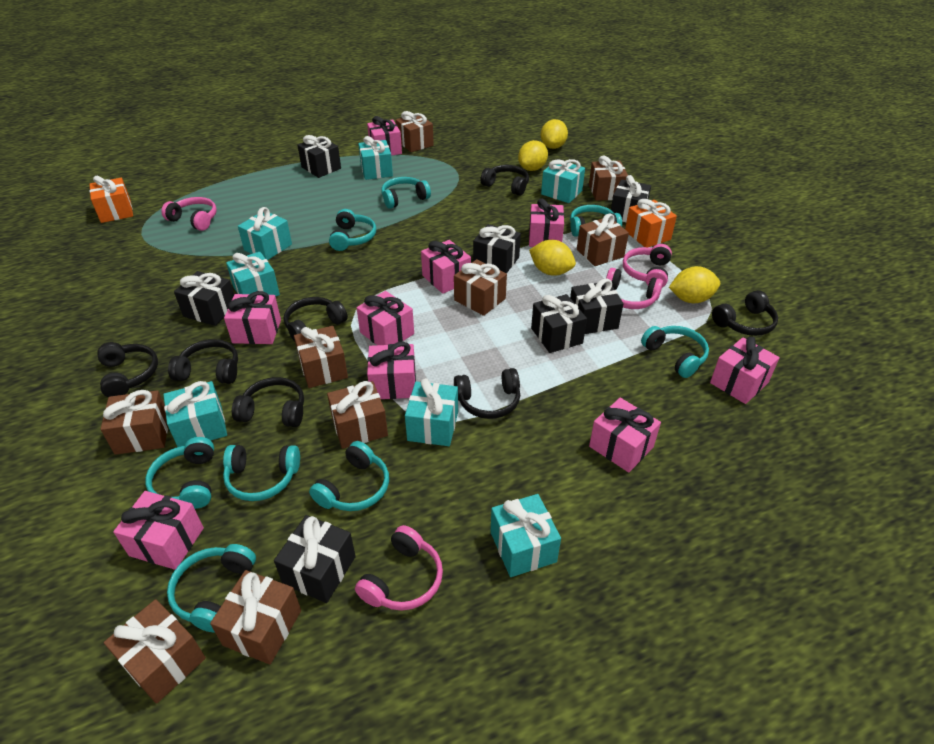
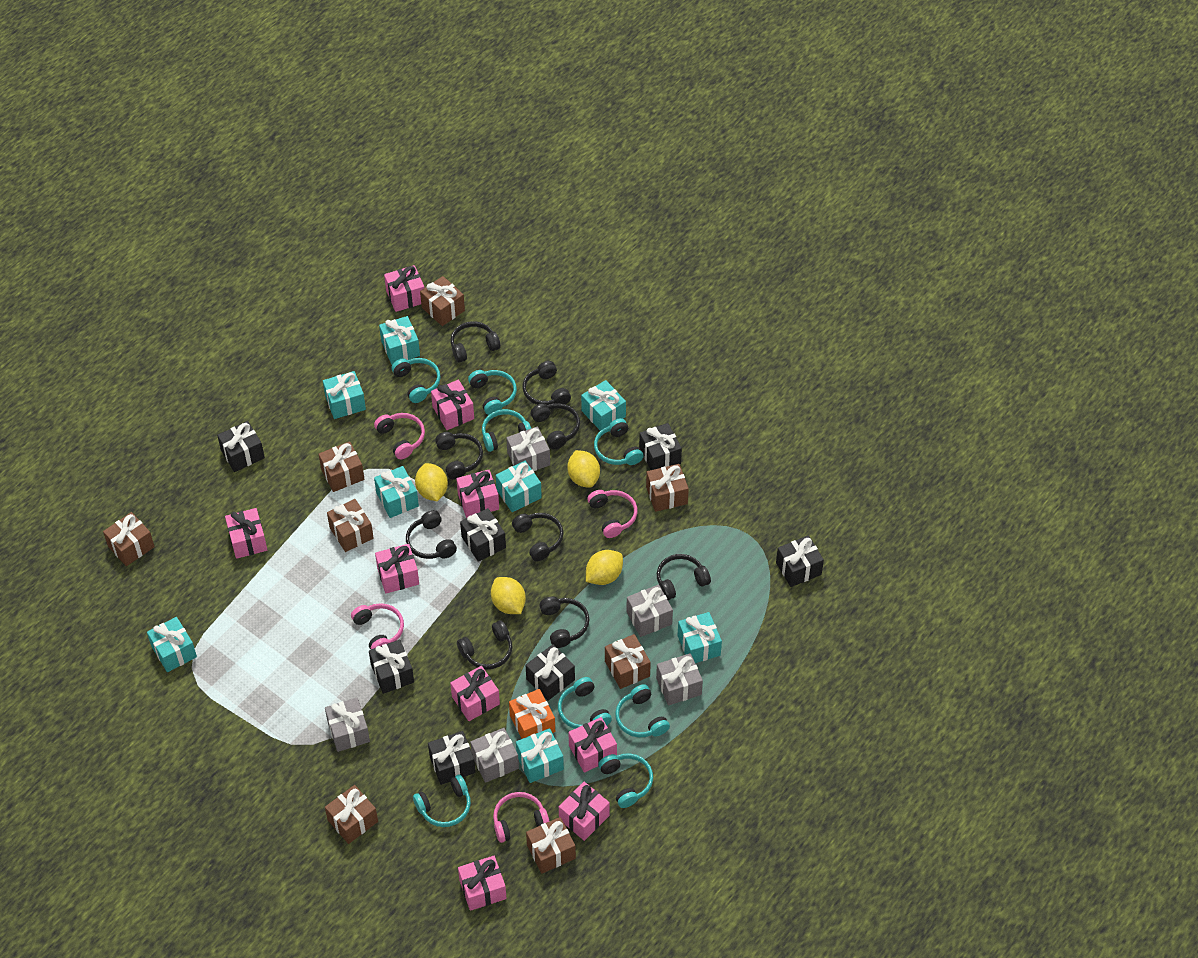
black headphones: 7 -> 9
brown gift: 9 -> 8
grey gift: 0 -> 5
orange gift: 2 -> 1
turquoise gift: 7 -> 8

